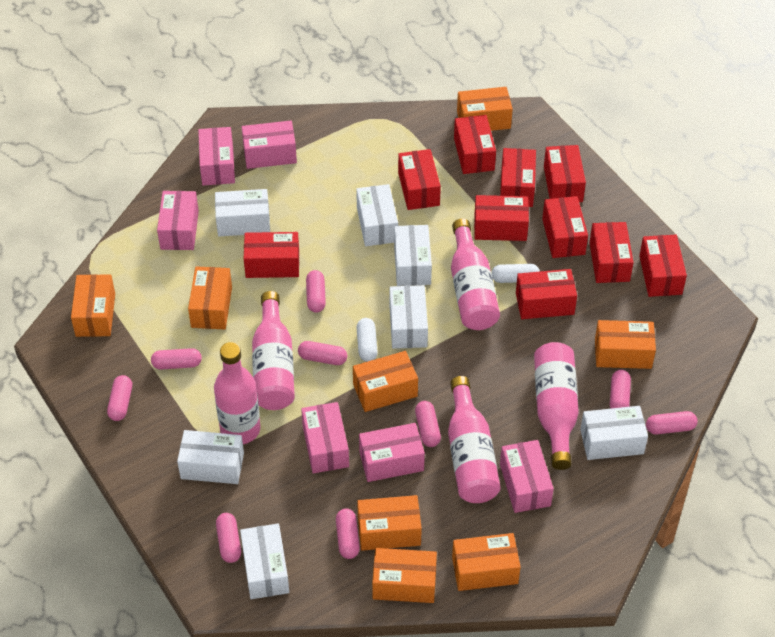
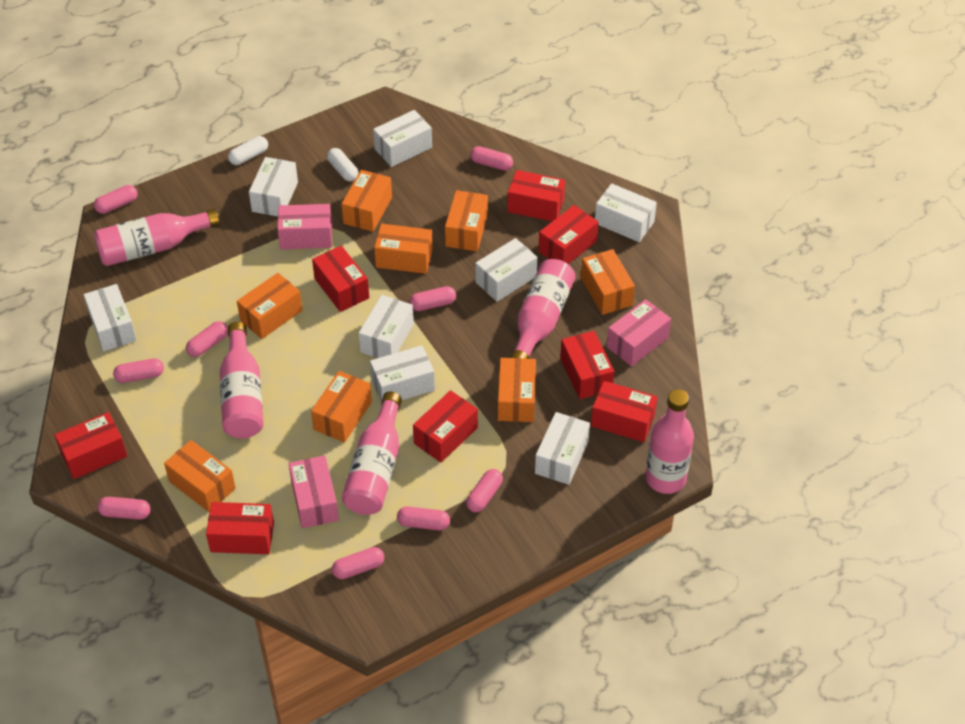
pink box: 6 -> 3
red box: 10 -> 8
white box: 7 -> 8

